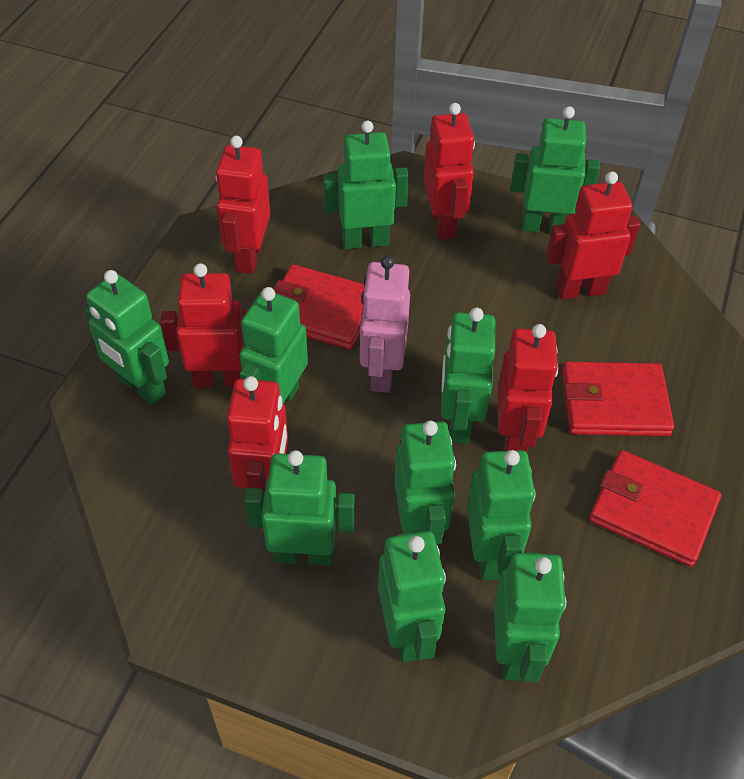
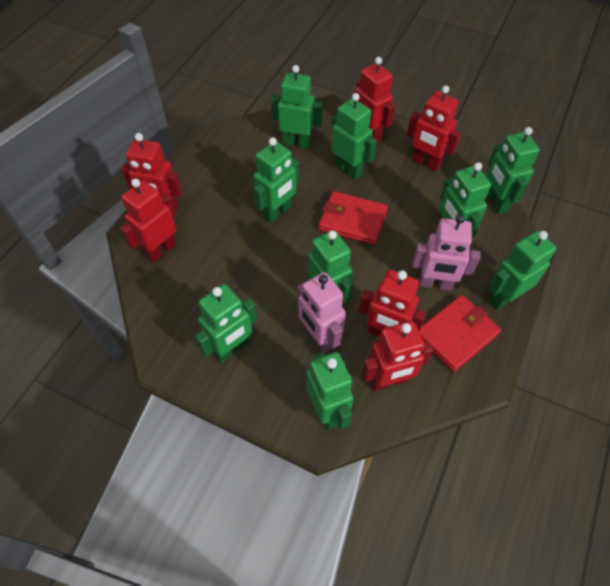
green robot: 10 -> 9
pink robot: 1 -> 2
red wallet: 3 -> 2

